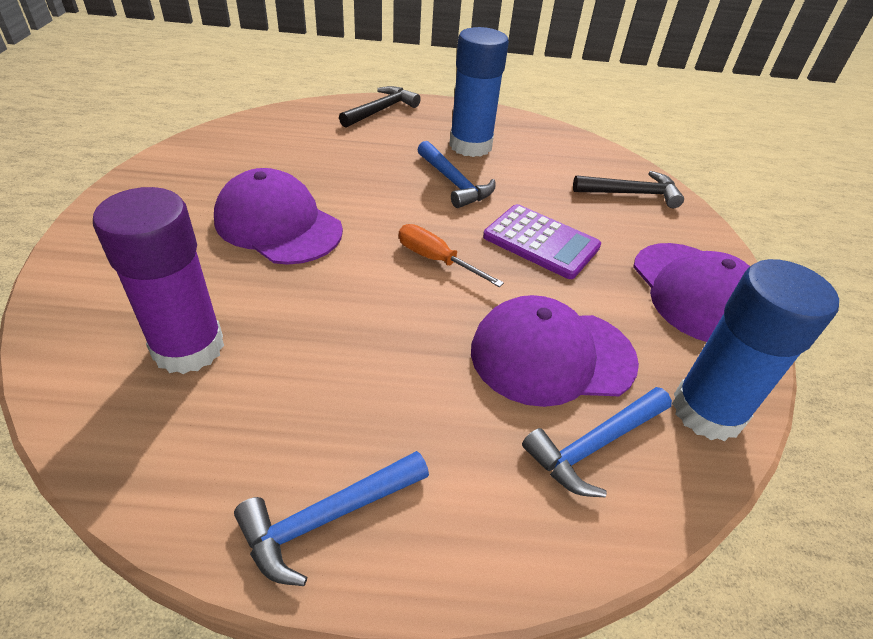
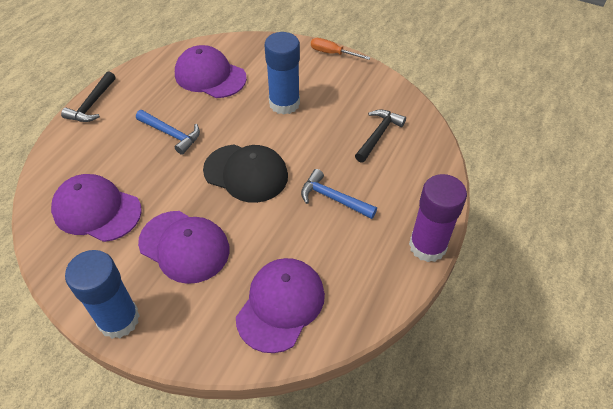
black cap: 0 -> 1
blue hammer: 3 -> 2
purple calculator: 1 -> 0
purple cap: 3 -> 4

